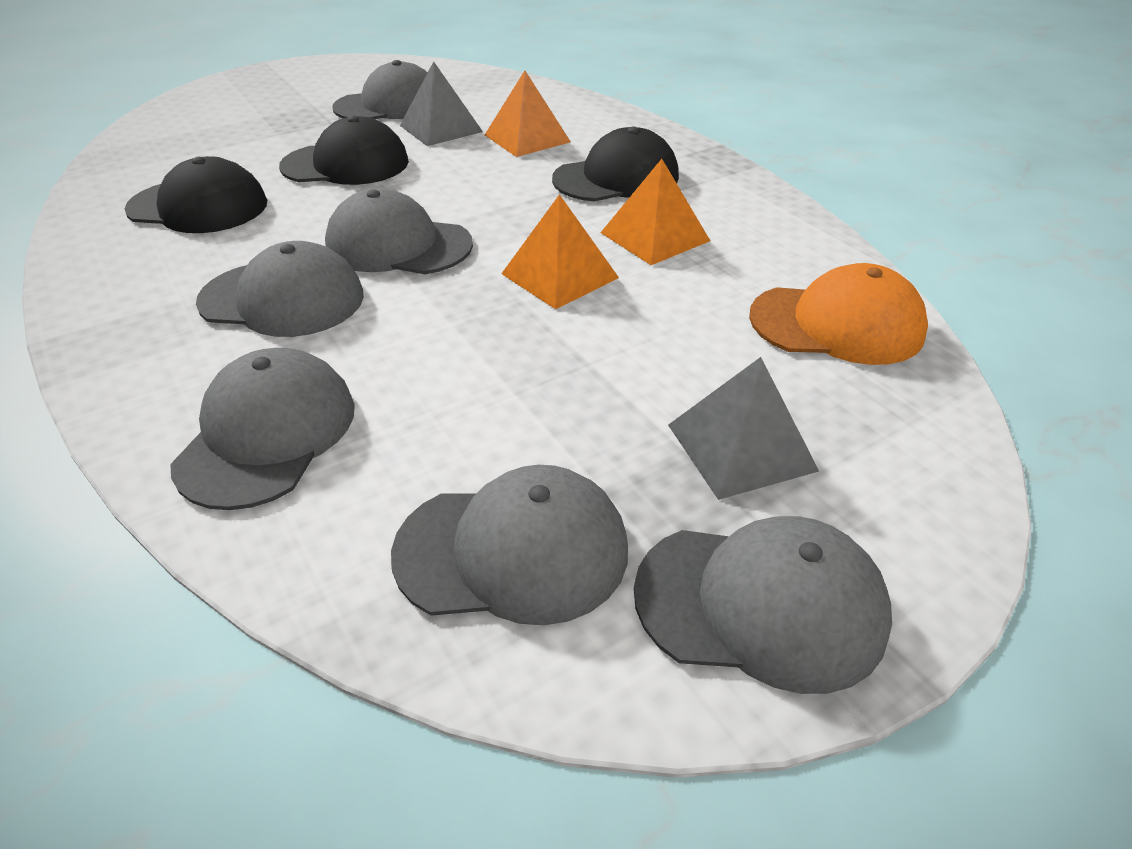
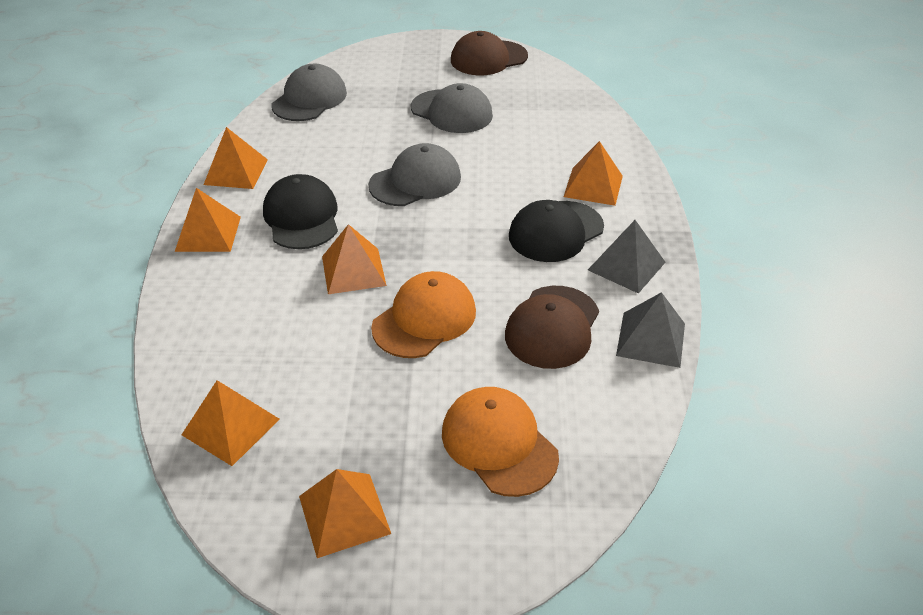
black cap: 3 -> 2
brown cap: 0 -> 2
grey cap: 6 -> 3
orange cap: 1 -> 2
orange pyramid: 3 -> 6

